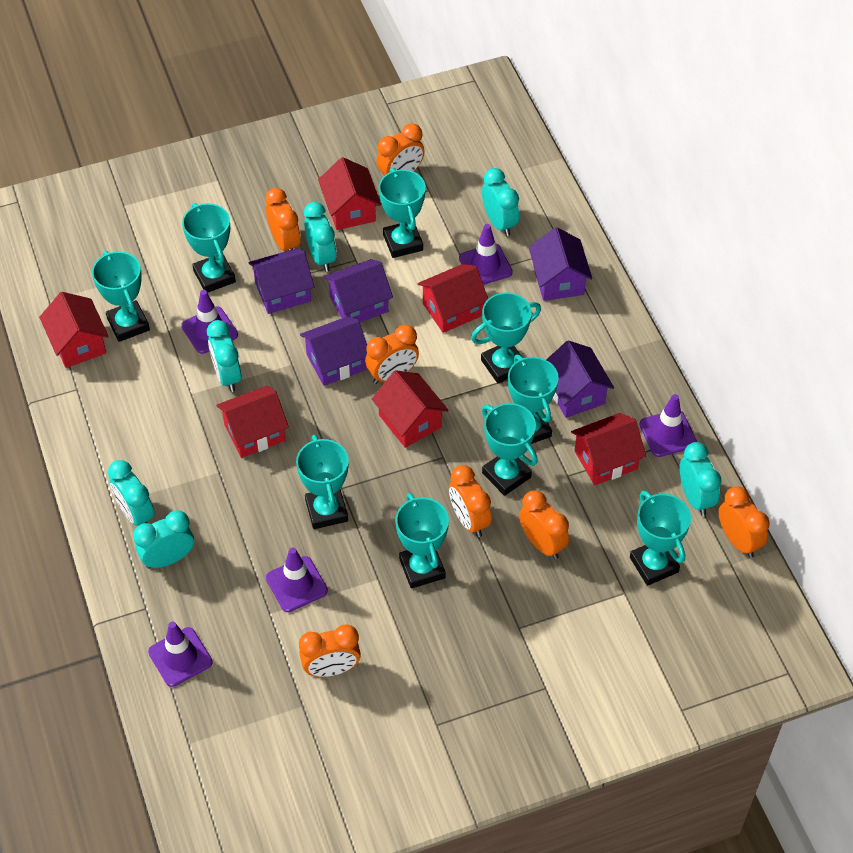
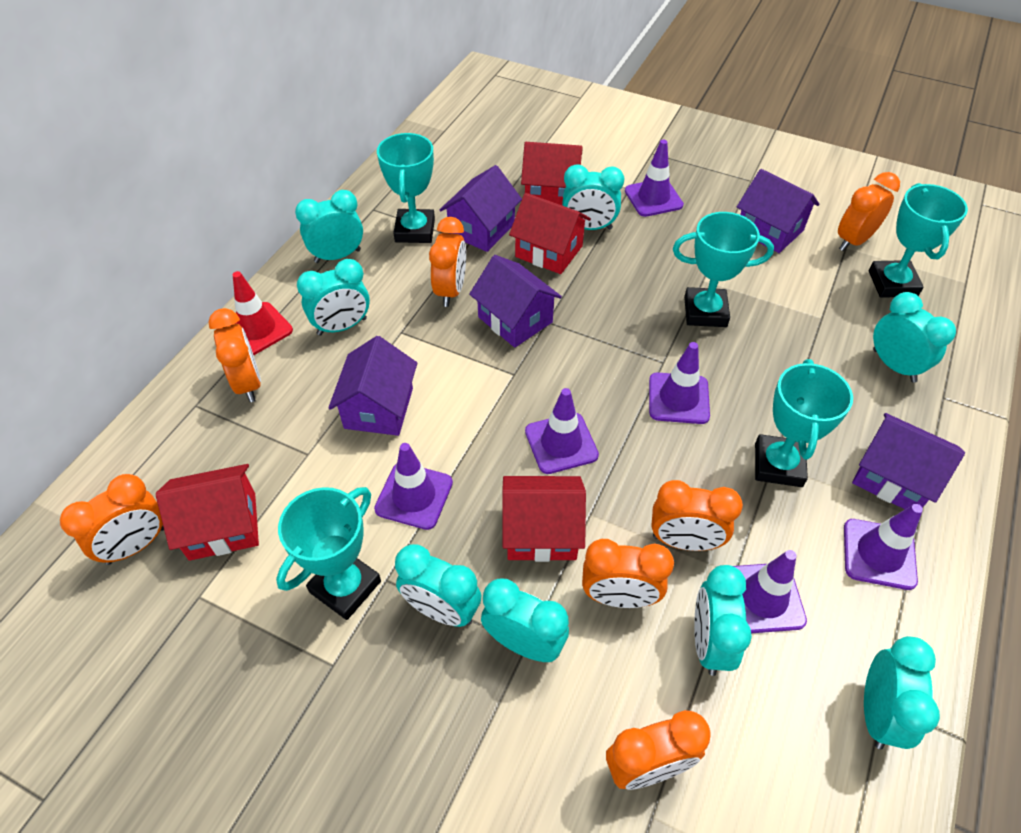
purple traffic cone: 5 -> 6
red house: 6 -> 4
red traffic cone: 0 -> 1
turquoise clock: 6 -> 8
turquoise trophy: 9 -> 5

